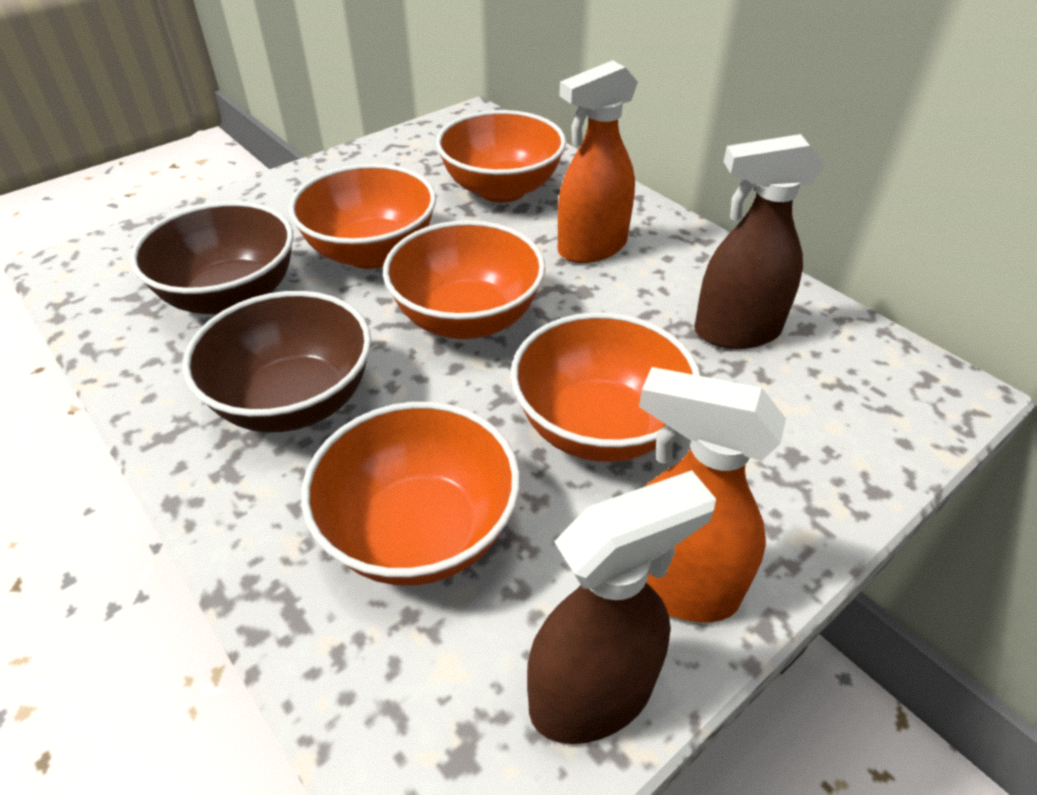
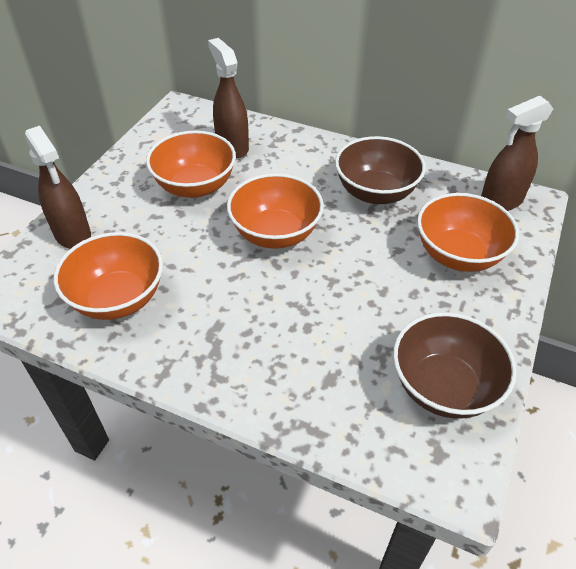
brown spray bottle: 2 -> 3
orange bowl: 5 -> 4
orange spray bottle: 2 -> 0

